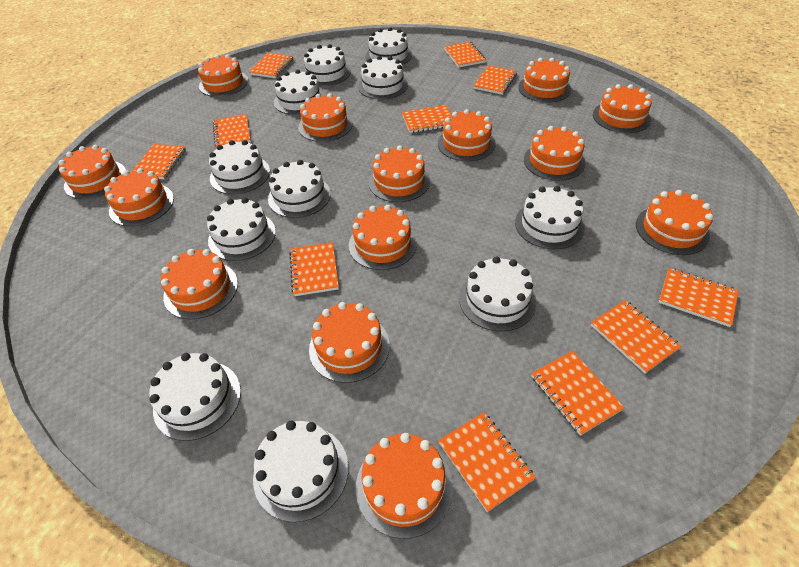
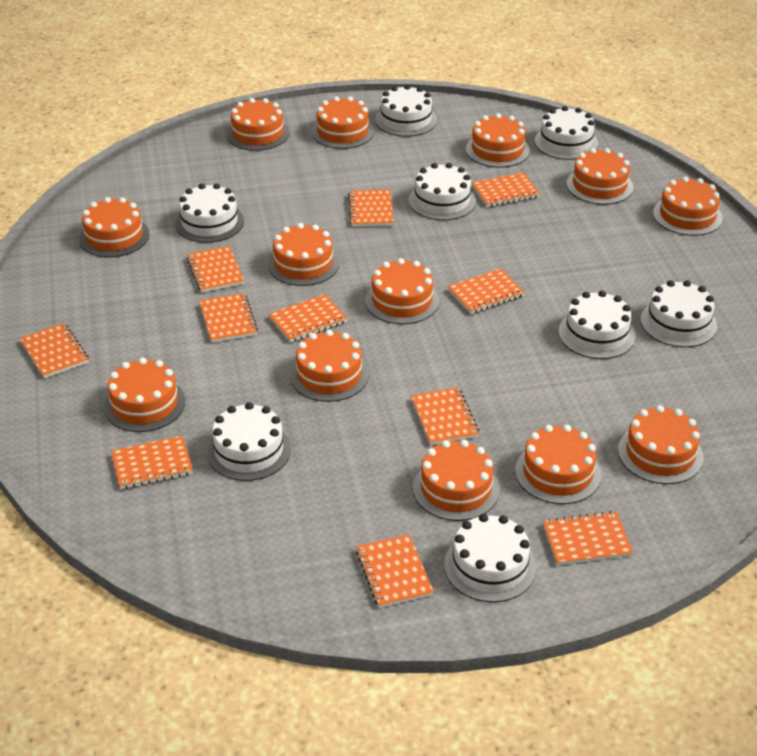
orange cake: 14 -> 13
white cake: 11 -> 8

